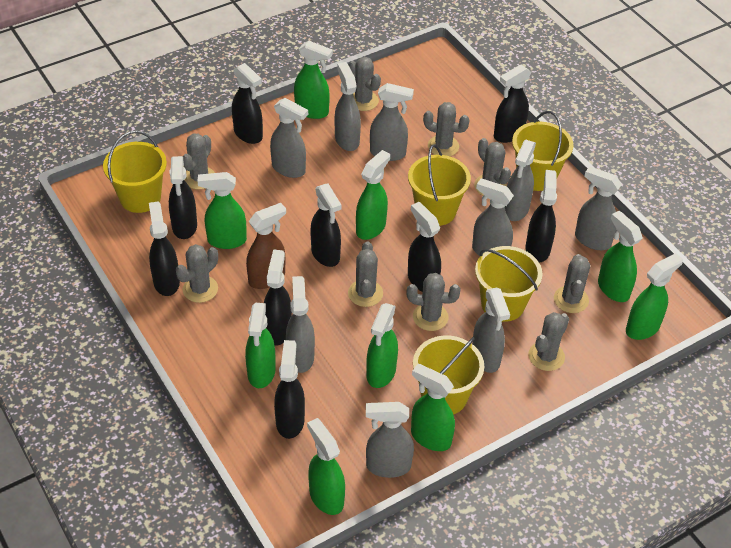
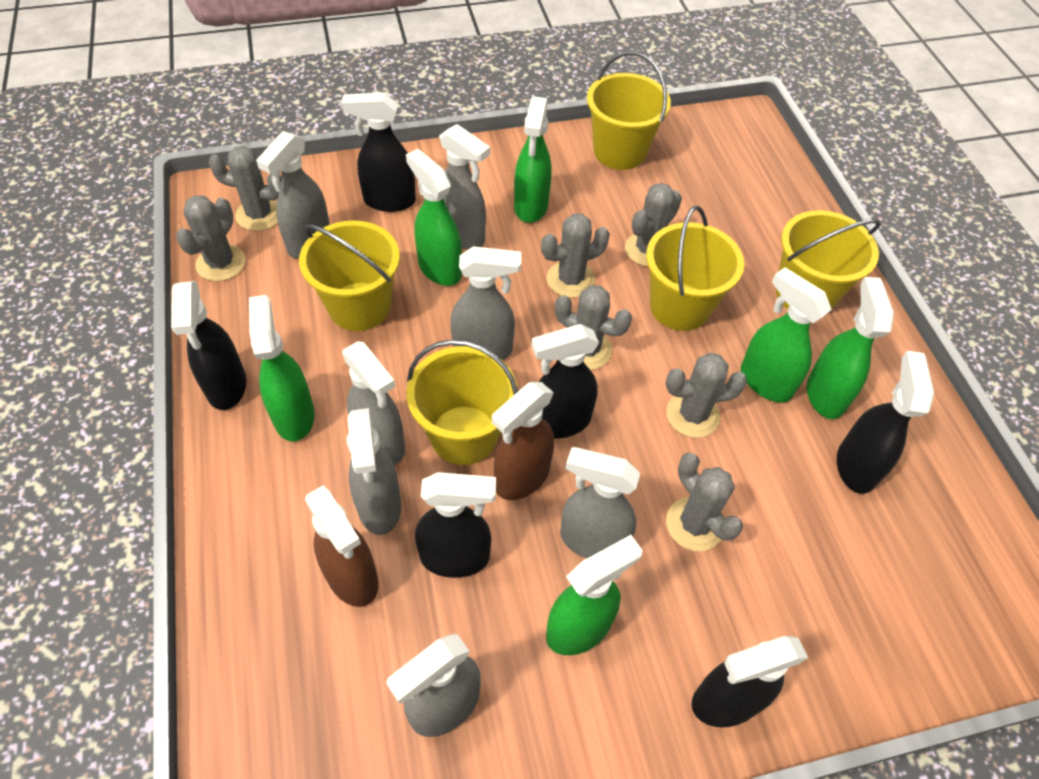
black spray bottle: 9 -> 6
brown spray bottle: 1 -> 2
green spray bottle: 9 -> 6
grey cactus: 9 -> 7
grey spray bottle: 9 -> 7

